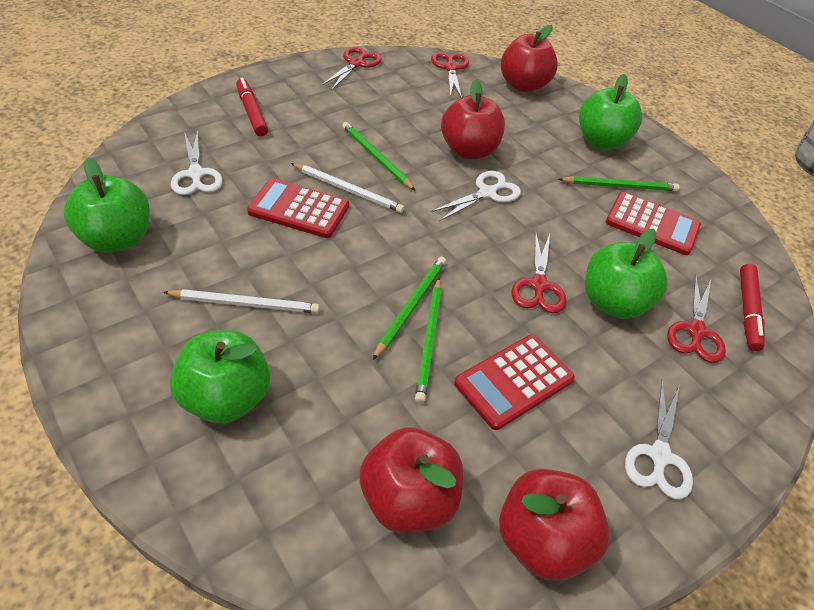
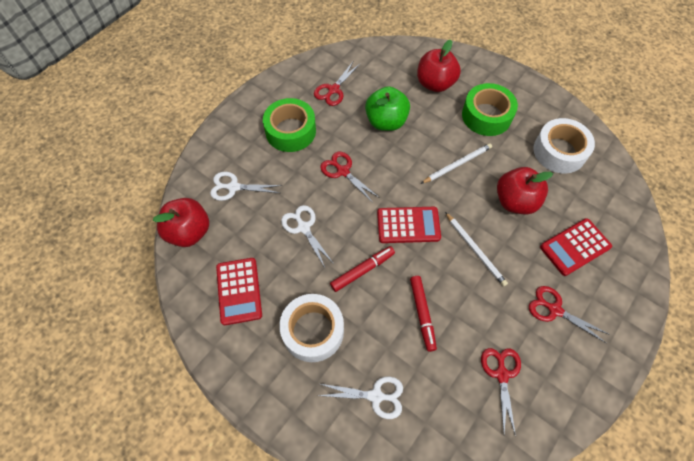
green apple: 4 -> 1
green pencil: 4 -> 0
green tape: 0 -> 2
red apple: 4 -> 3
white tape: 0 -> 2

